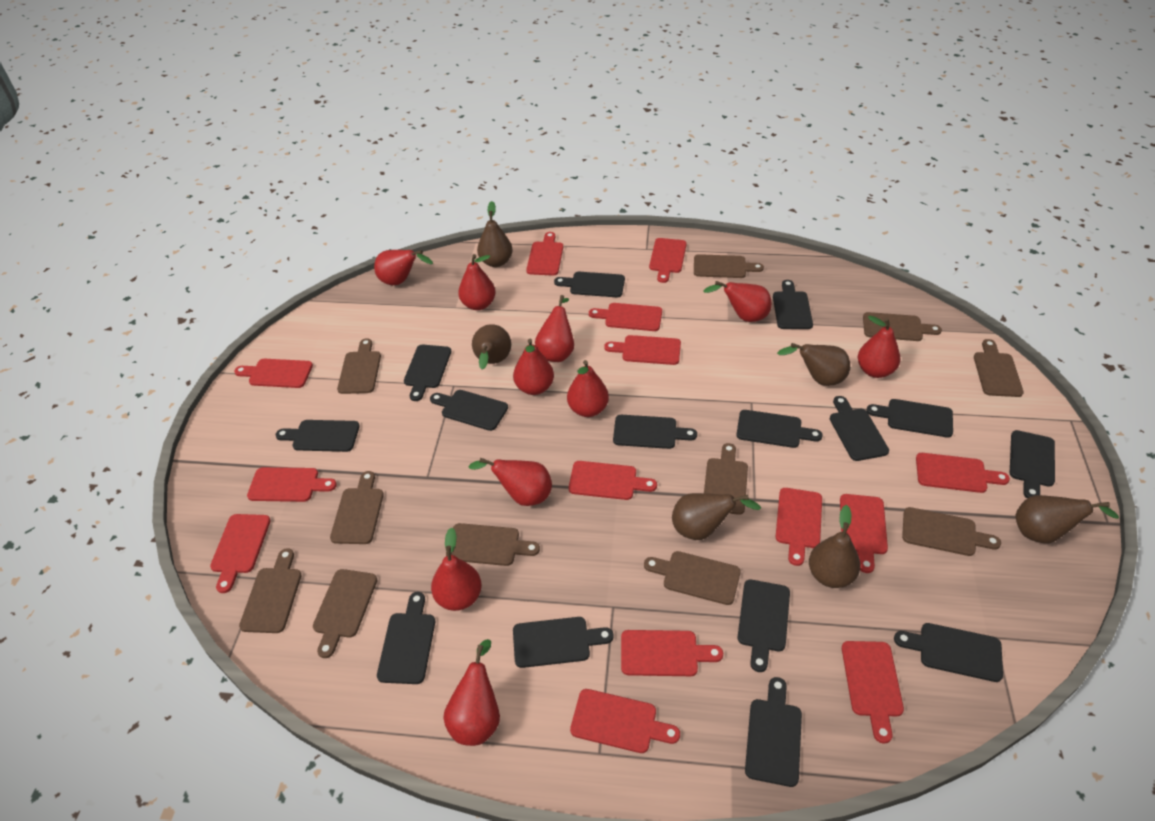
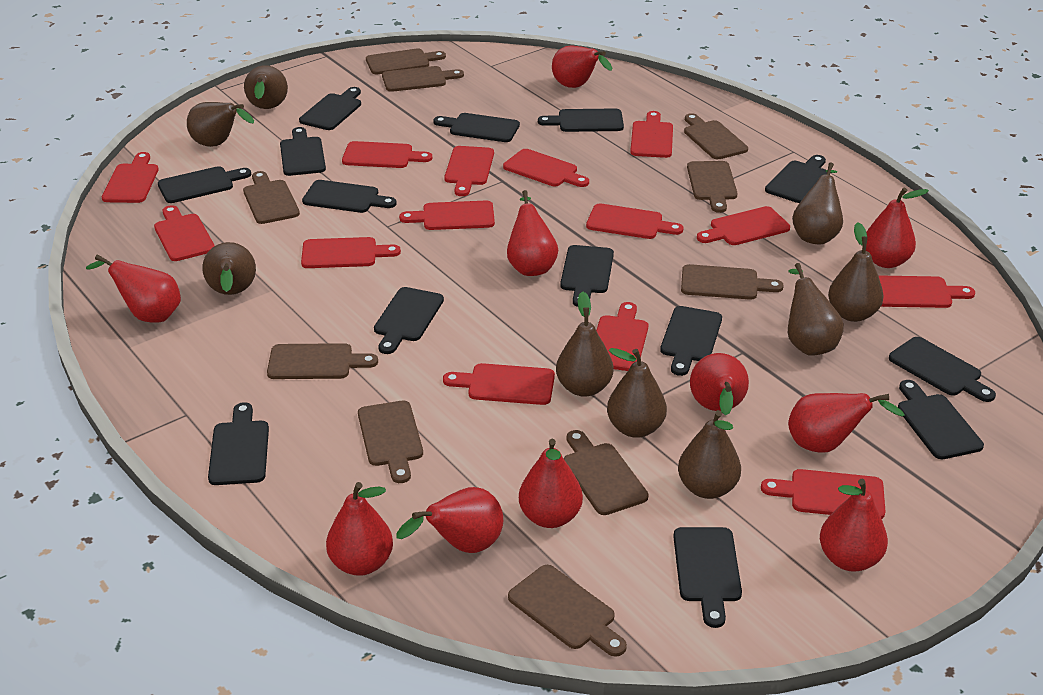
black cutting board: 15 -> 14
brown cutting board: 11 -> 10
brown pear: 6 -> 9

